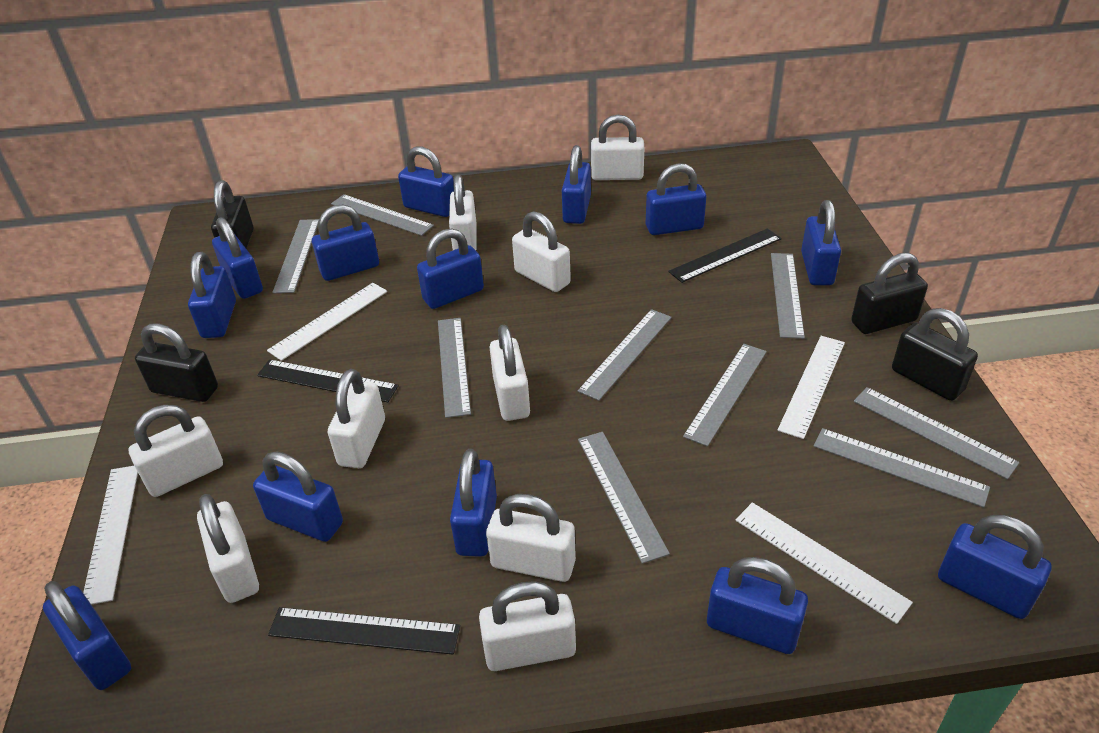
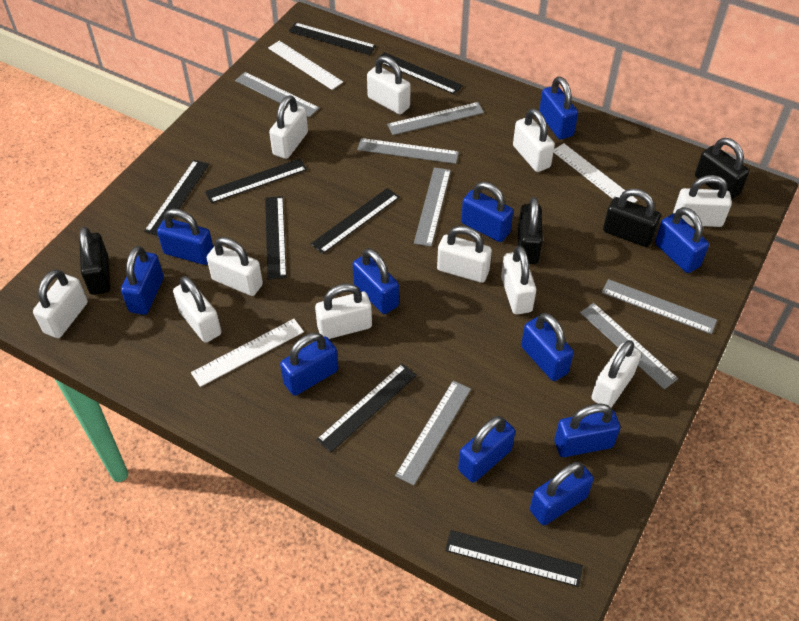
black ruler: 3 -> 8
blue padlock: 13 -> 11
grey ruler: 9 -> 7
white padlock: 9 -> 11
white ruler: 4 -> 3

